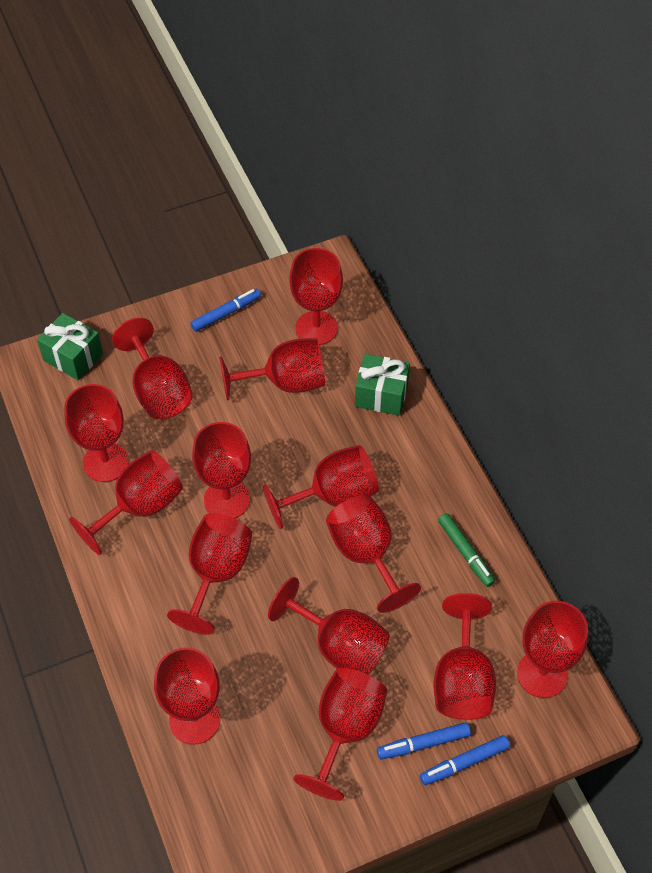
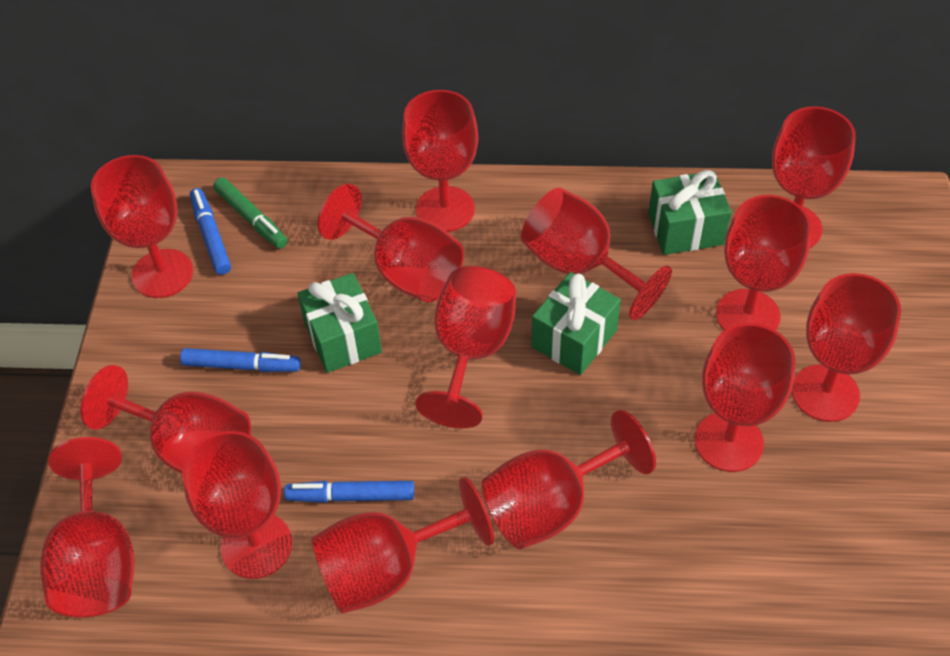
green gift: 2 -> 3

